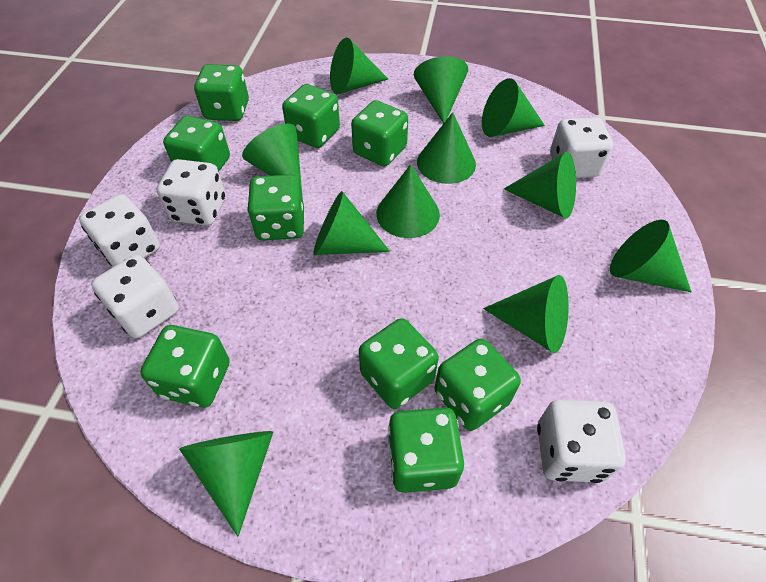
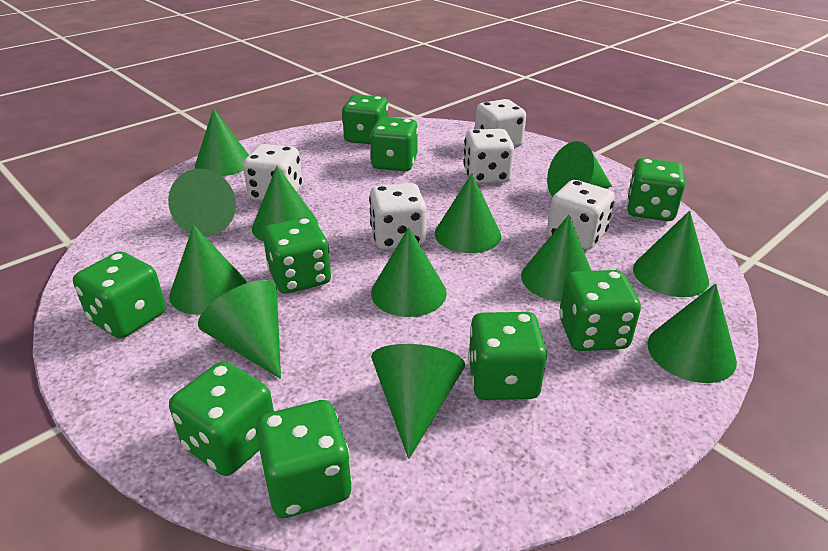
green cone: 11 -> 12

